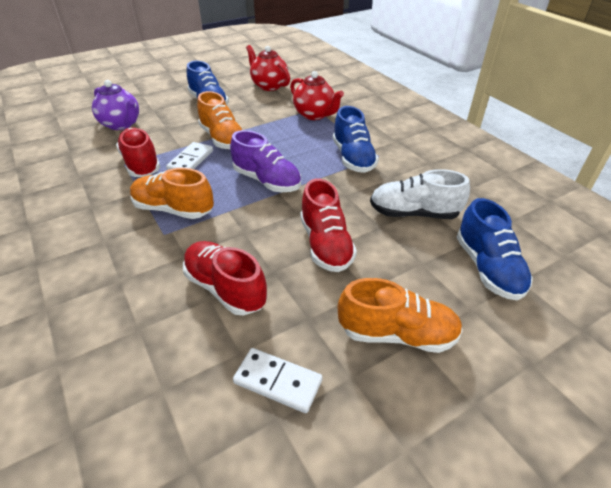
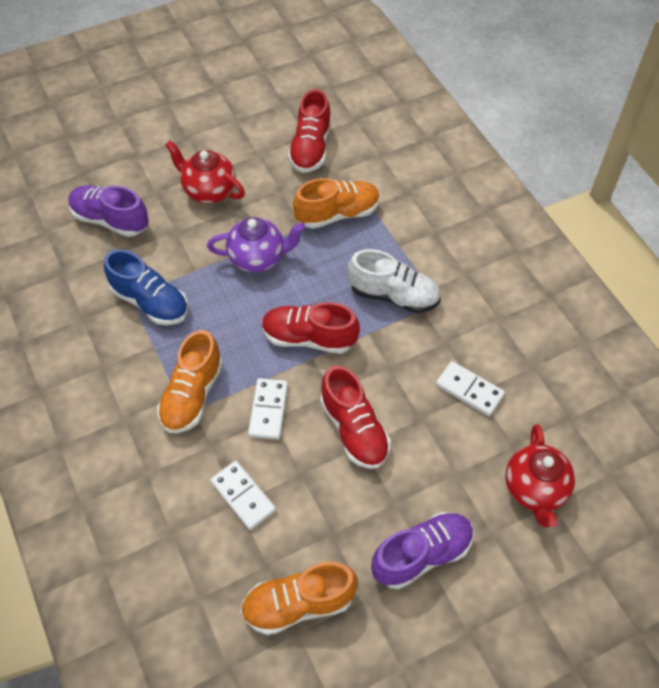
blue shoe: 3 -> 1
purple shoe: 1 -> 2
white domino: 2 -> 3

